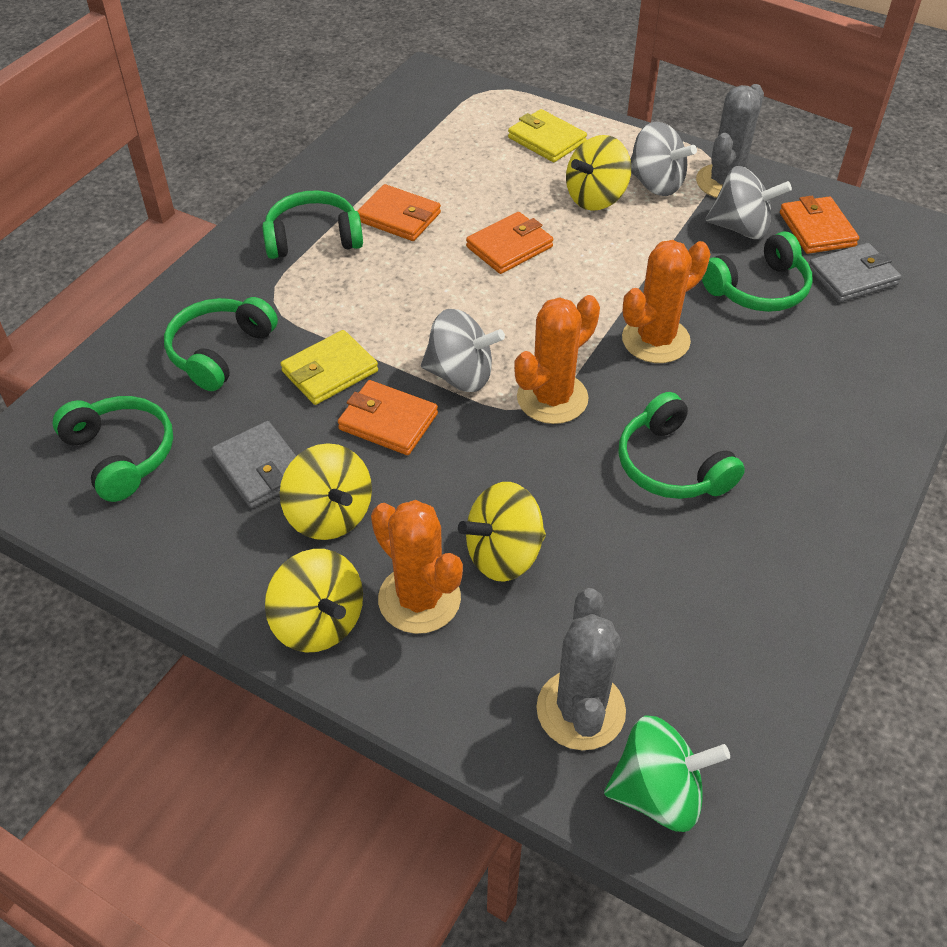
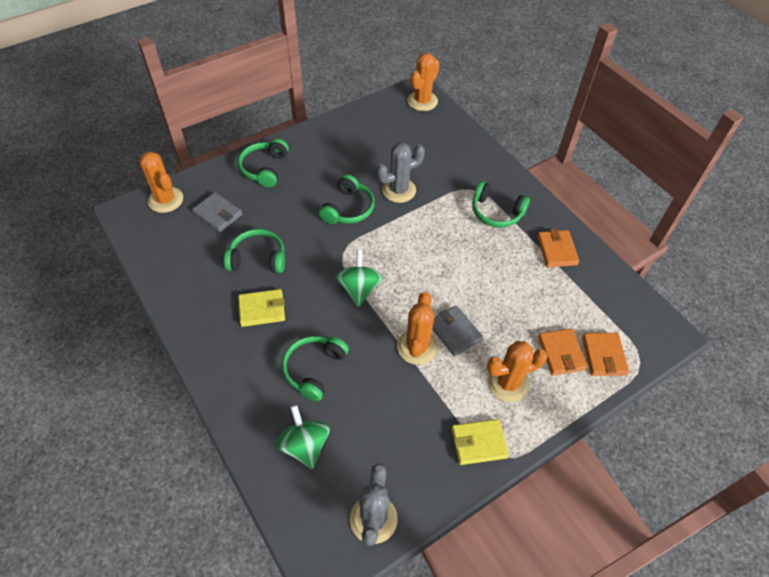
green spinning top: 1 -> 2
grey spinning top: 3 -> 0
orange cactus: 3 -> 4
orange wallet: 4 -> 3
yellow spinning top: 4 -> 0

